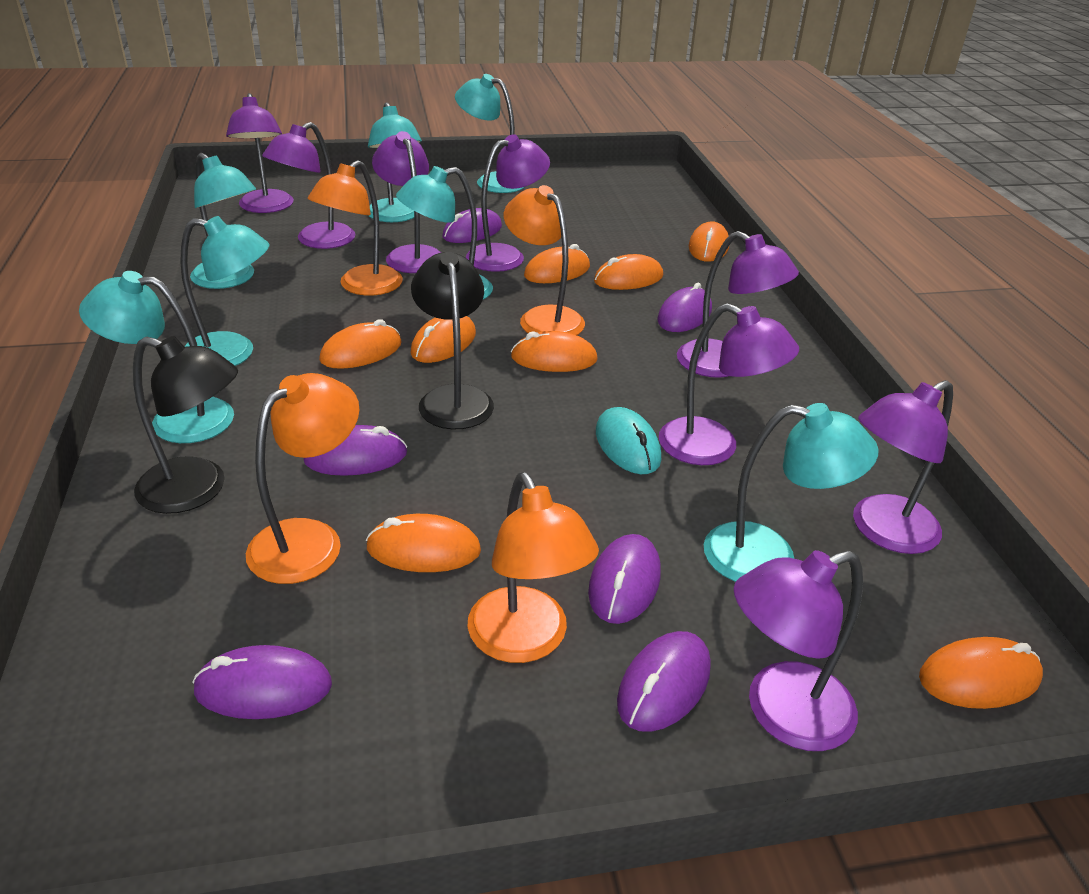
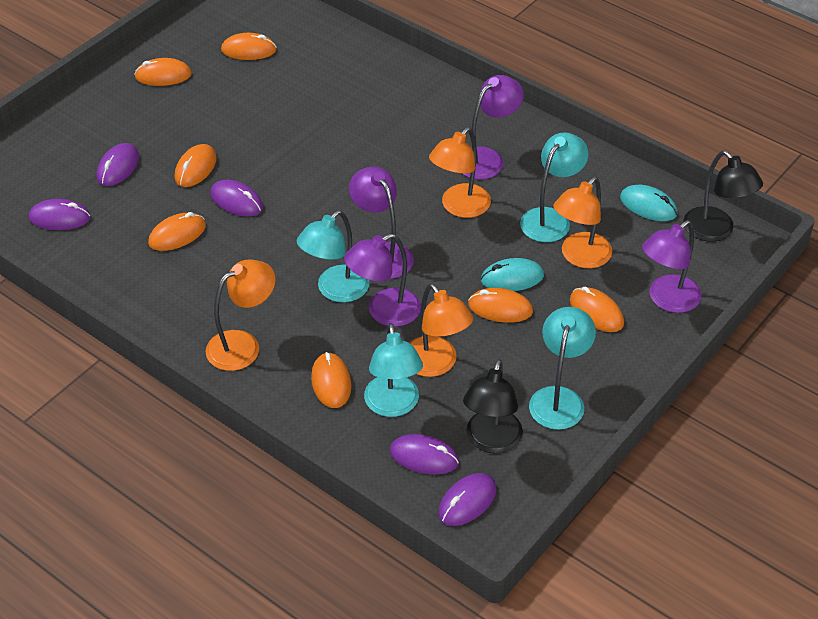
orange mouse: 8 -> 7
purple lamp: 8 -> 4
purple mouse: 6 -> 5
turquoise lamp: 7 -> 4
turquoise mouse: 1 -> 2

